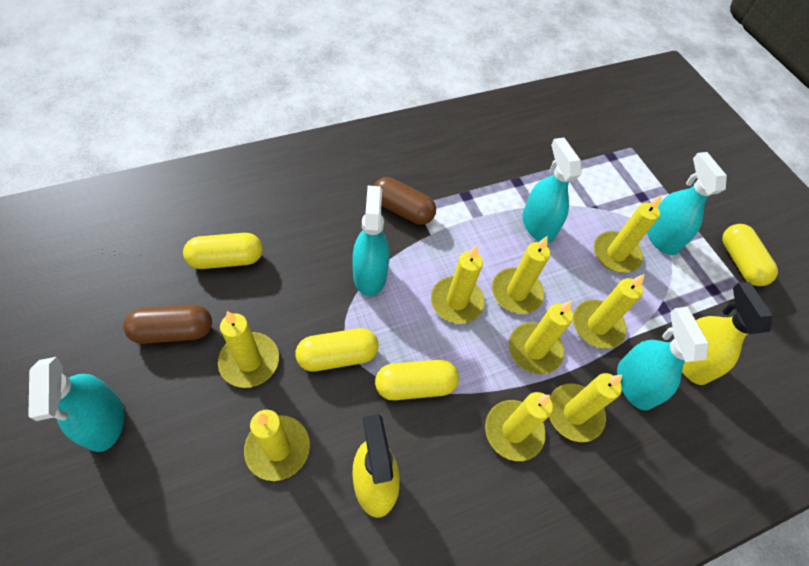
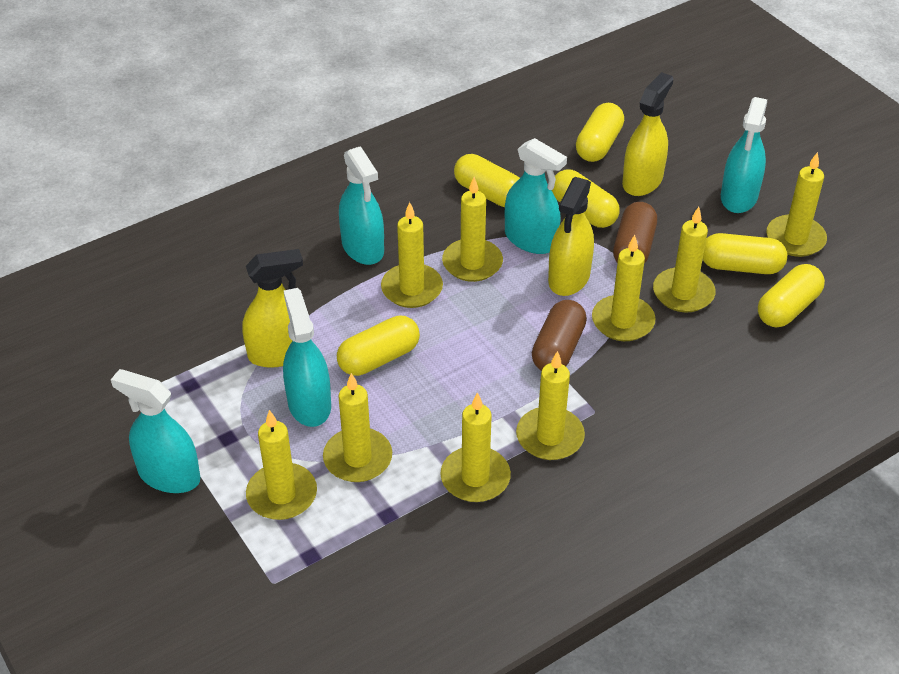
yellow capsule: 4 -> 6
yellow spray bottle: 2 -> 3

